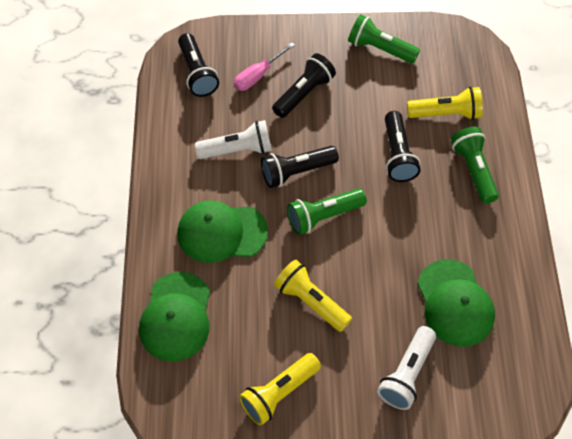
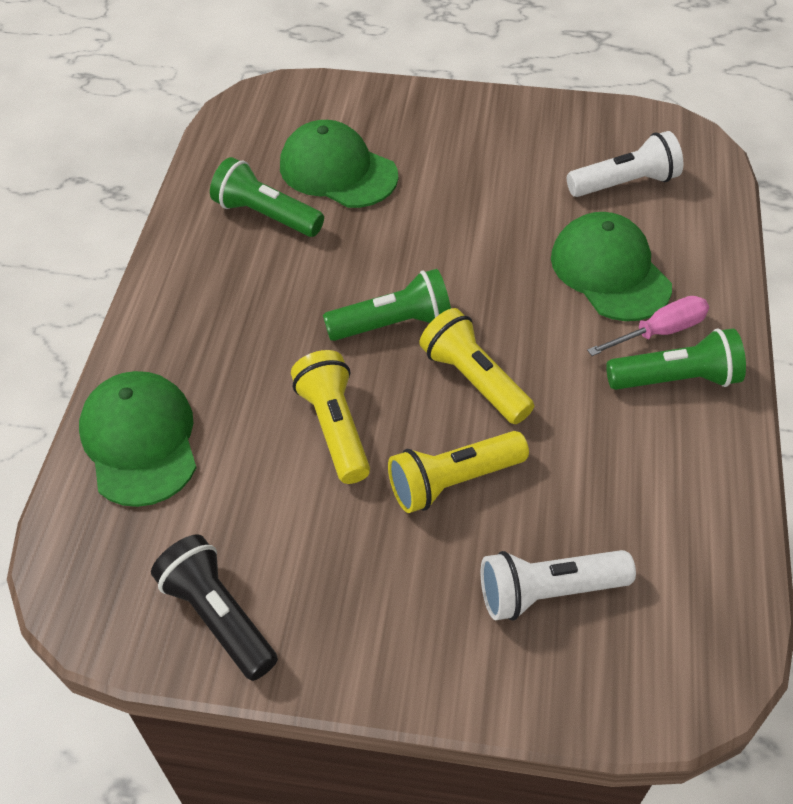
black flashlight: 4 -> 1

